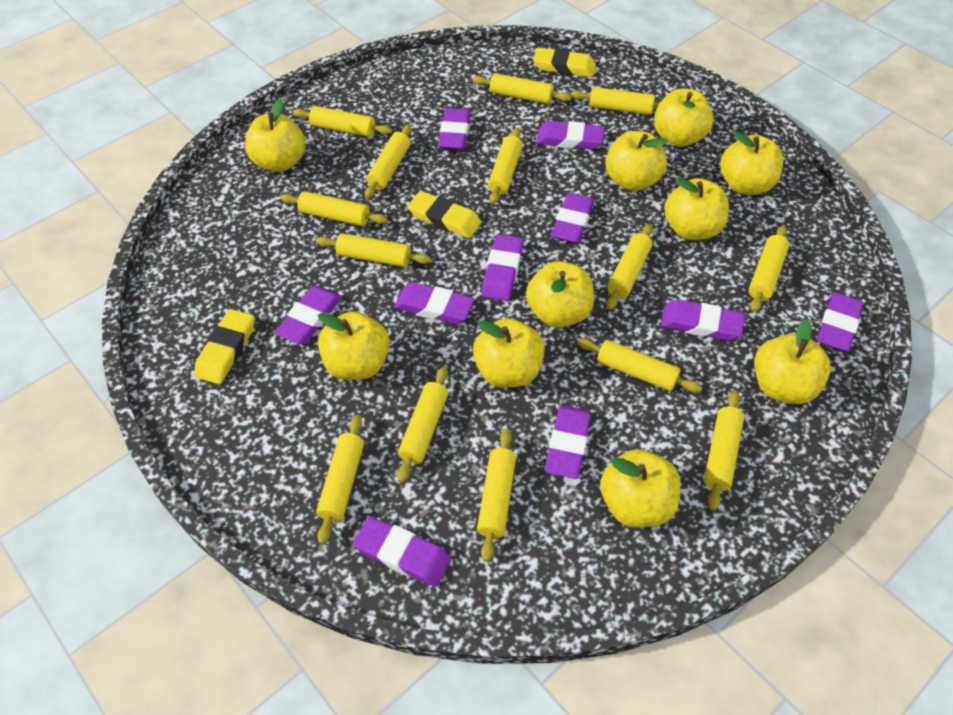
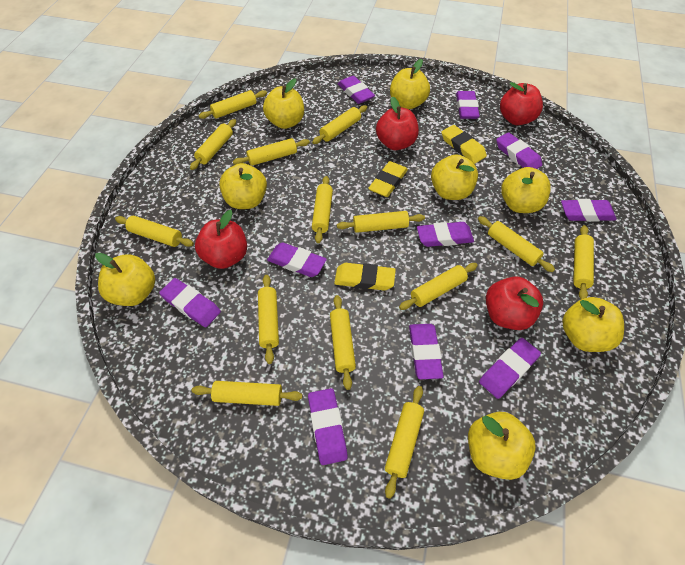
red apple: 0 -> 4
yellow apple: 10 -> 8

